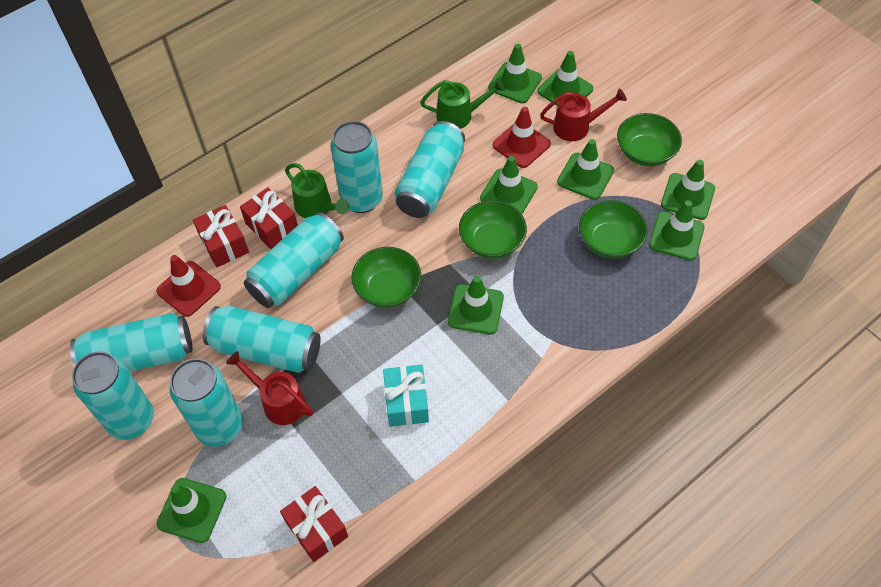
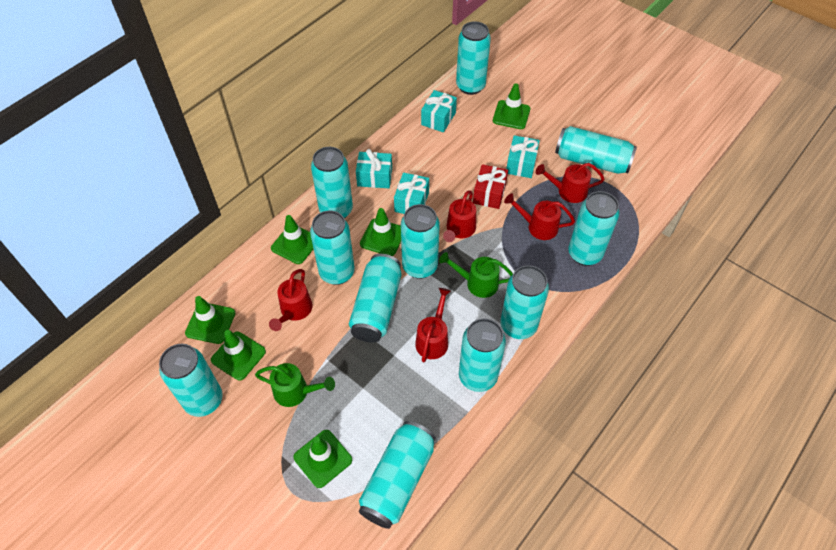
green bowl: 4 -> 0
green traffic cone: 8 -> 6
red gift: 3 -> 1
red traffic cone: 2 -> 0
red watering can: 2 -> 5
turquoise can: 7 -> 11
turquoise gift: 1 -> 4

